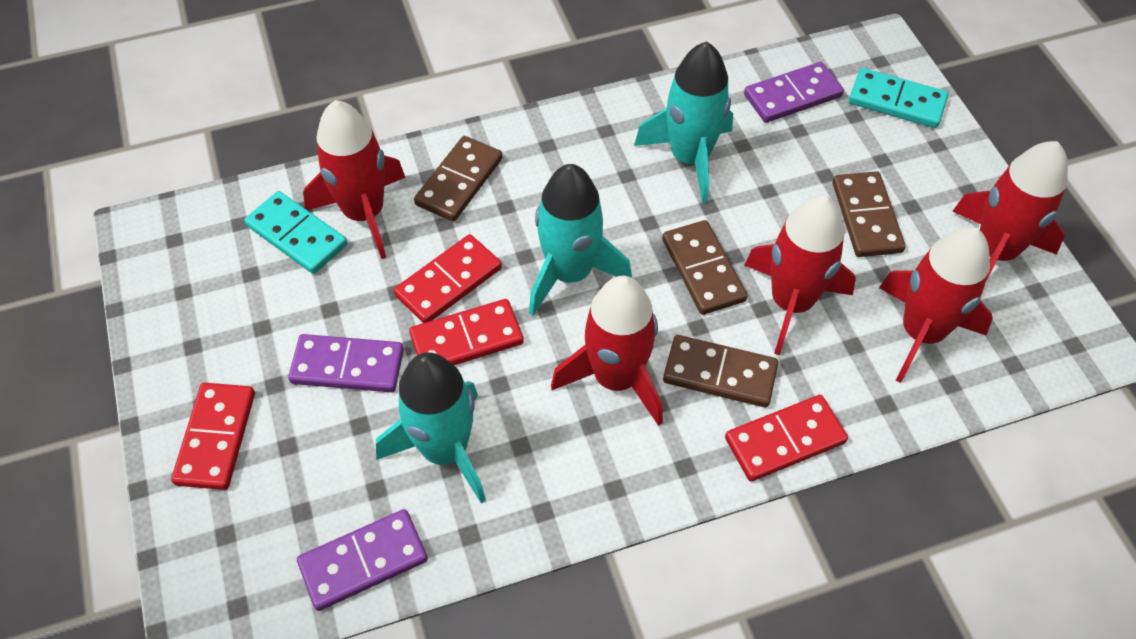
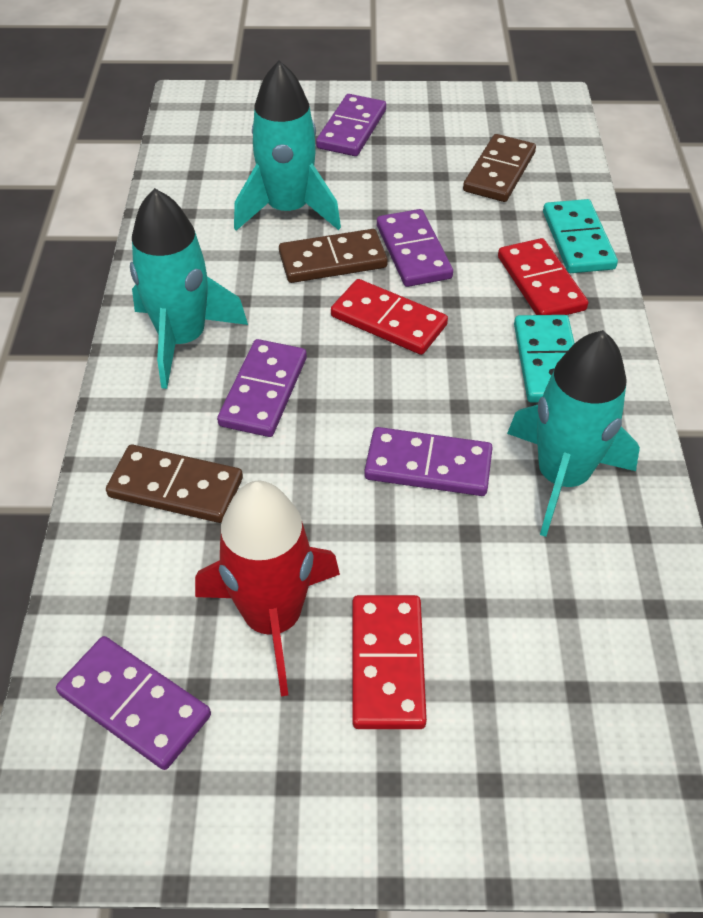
brown domino: 4 -> 3
purple domino: 3 -> 5
red domino: 4 -> 3
red rocket: 5 -> 1

